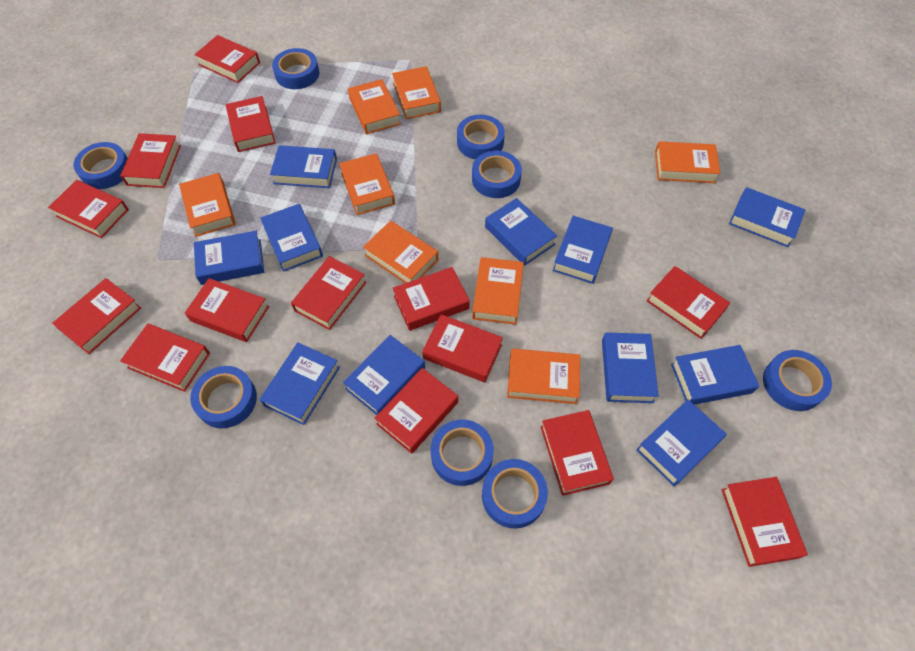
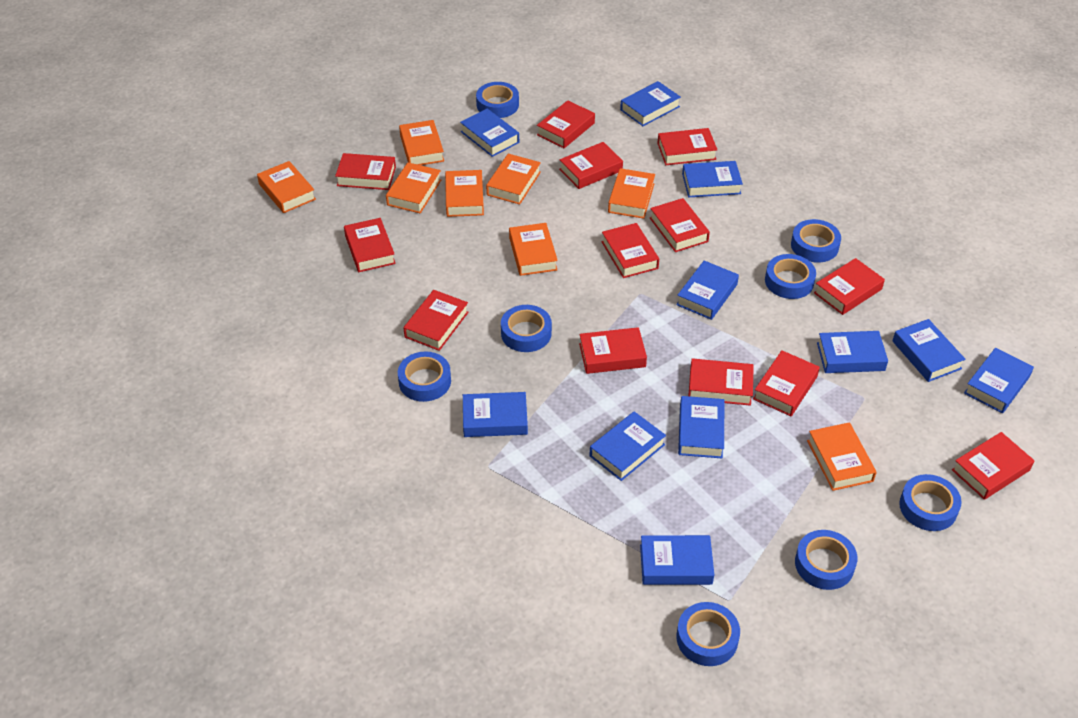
red book: 14 -> 13

